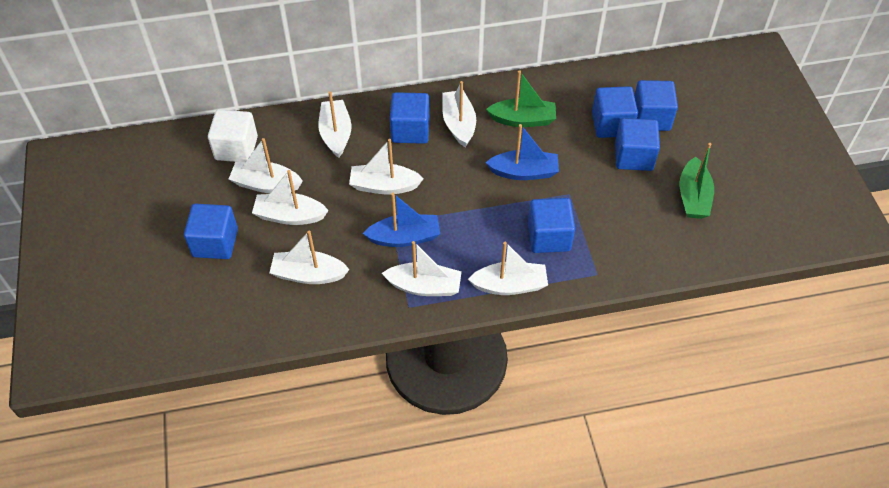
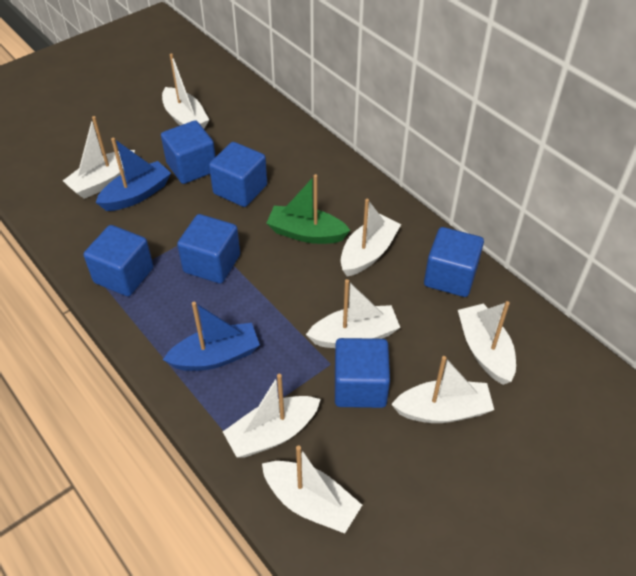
green boat: 2 -> 1
white cube: 1 -> 0

